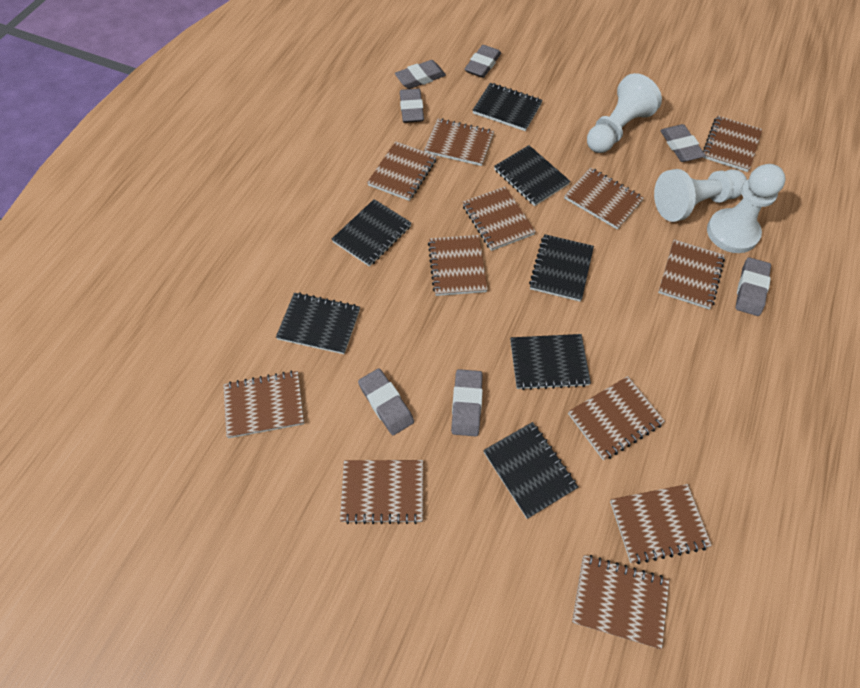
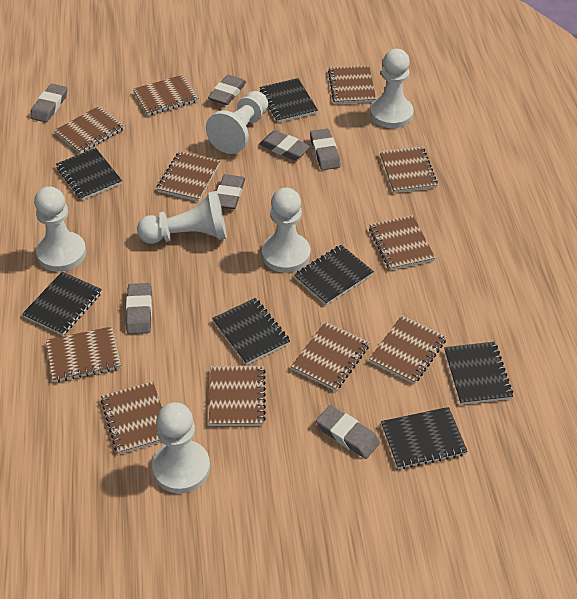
brown notebook: 12 -> 11
white pawn: 3 -> 6

